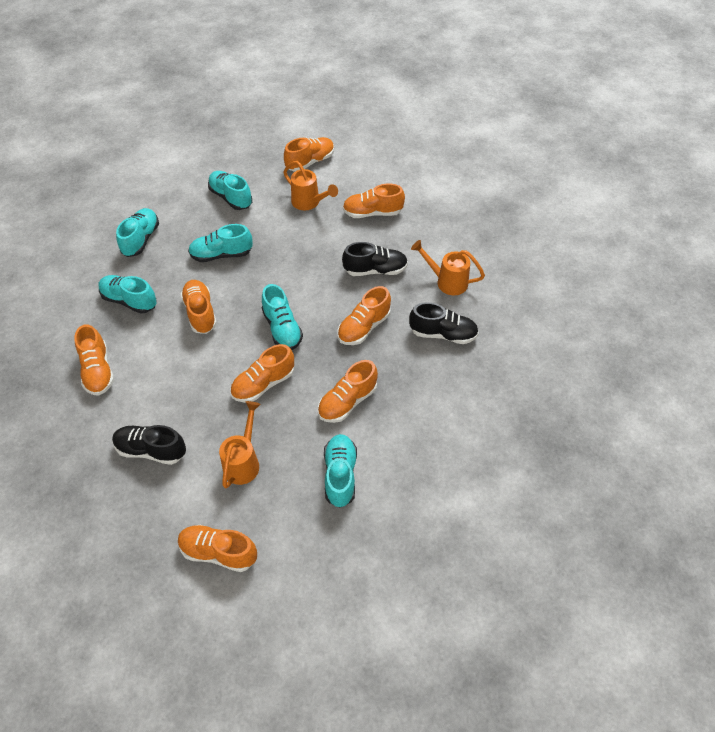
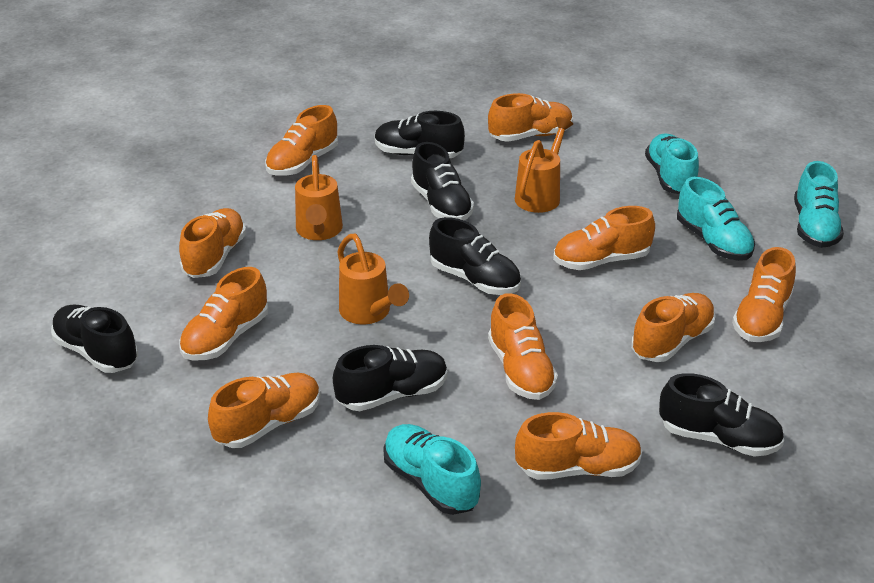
black shoe: 3 -> 6
orange shoe: 8 -> 10
turquoise shoe: 6 -> 4

